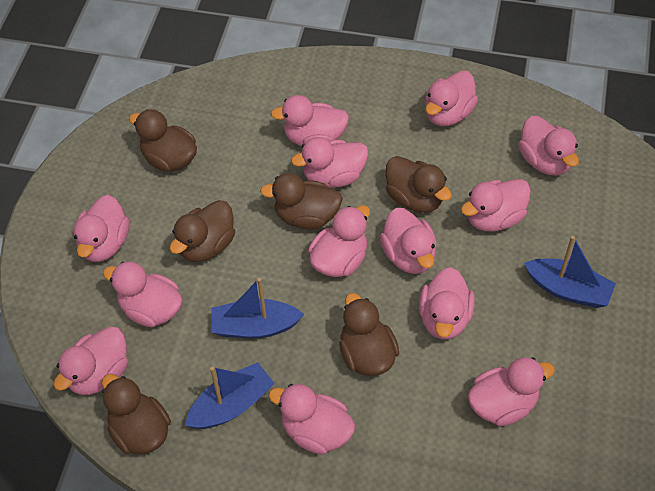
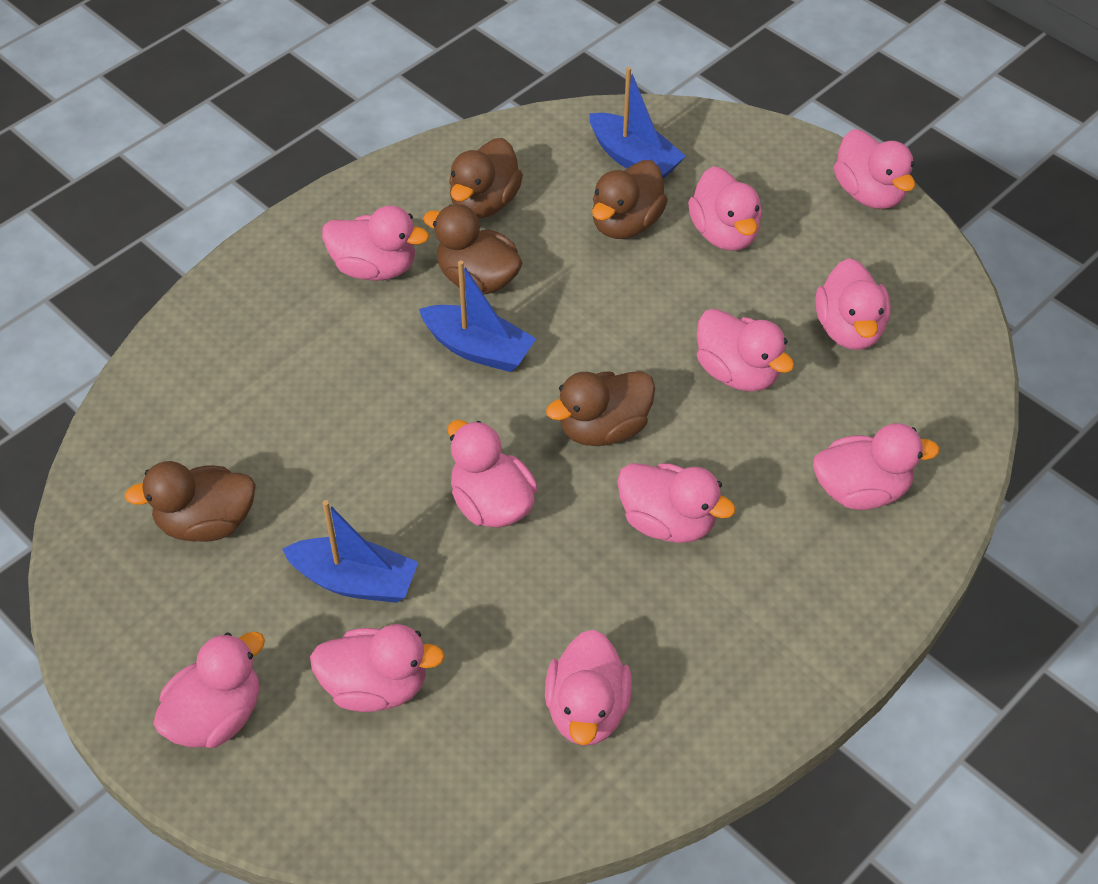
brown duck: 6 -> 5
pink duck: 13 -> 11

